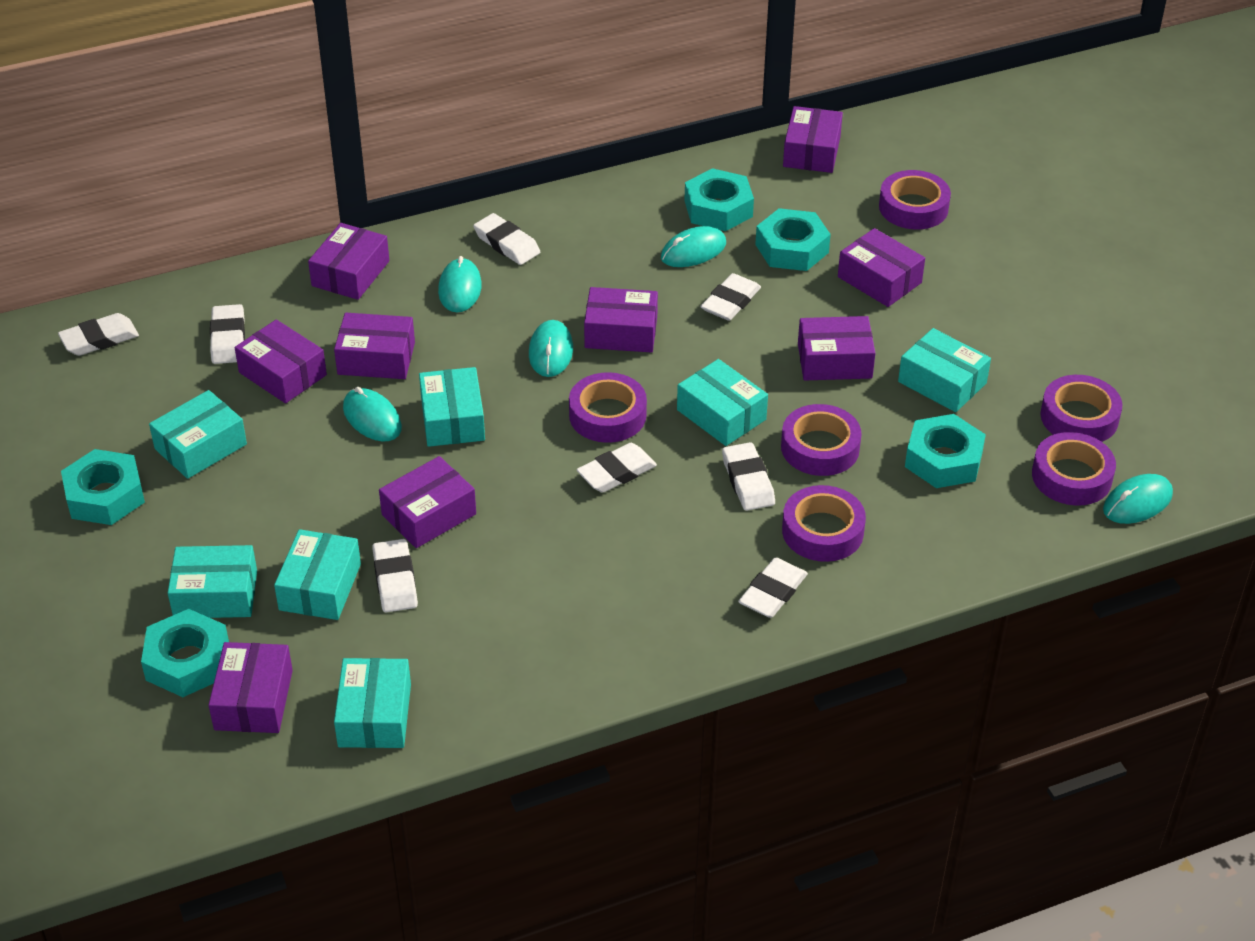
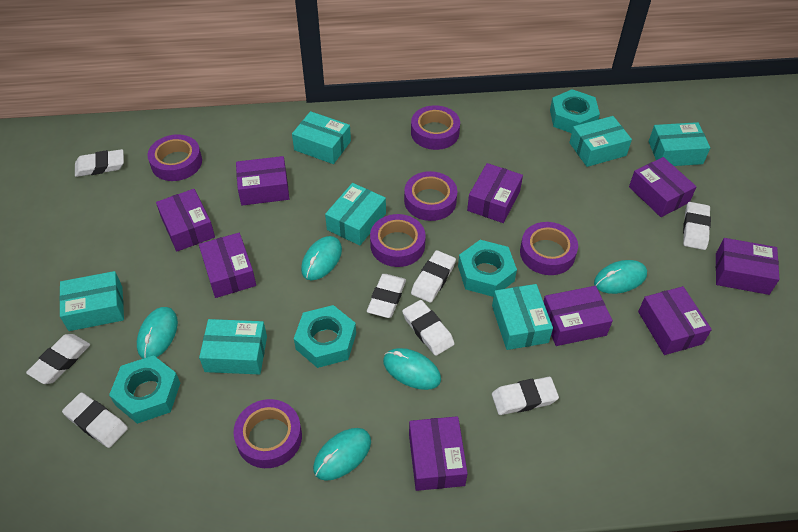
turquoise nut: 5 -> 4

